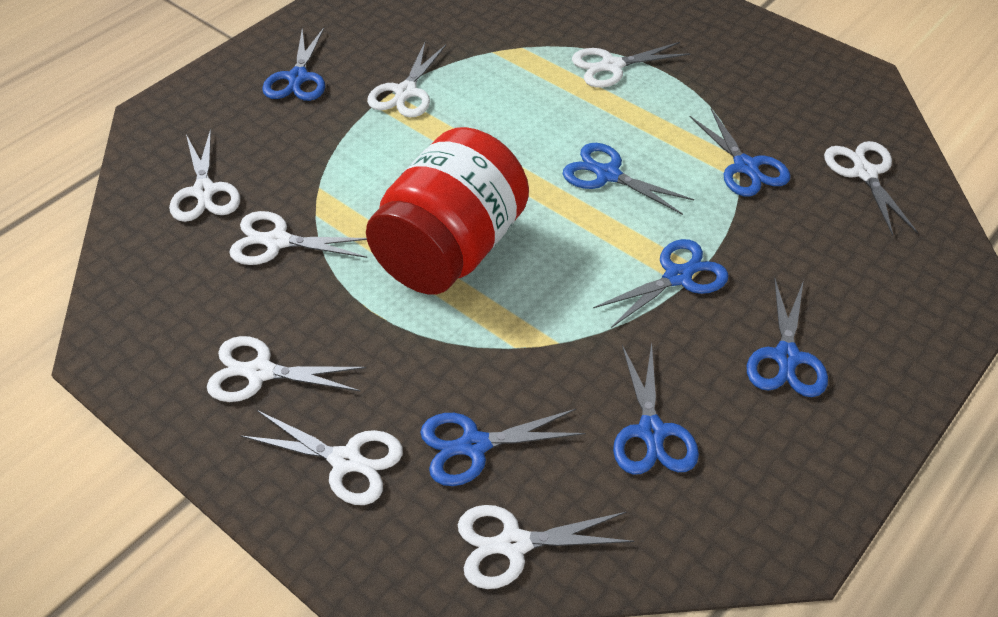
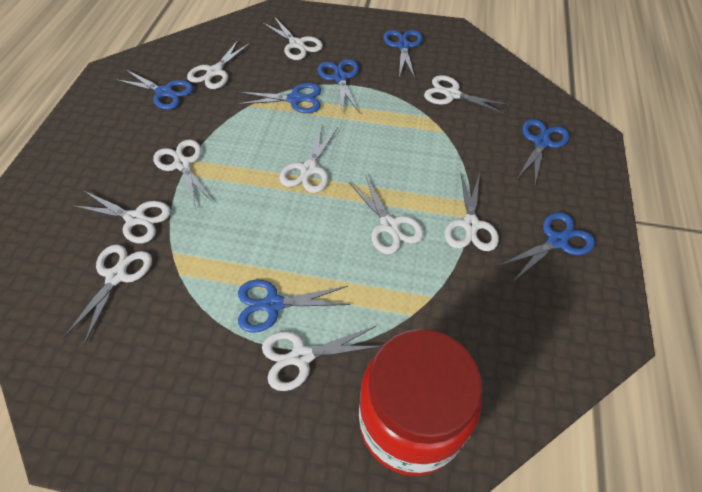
white scissors: 8 -> 10

